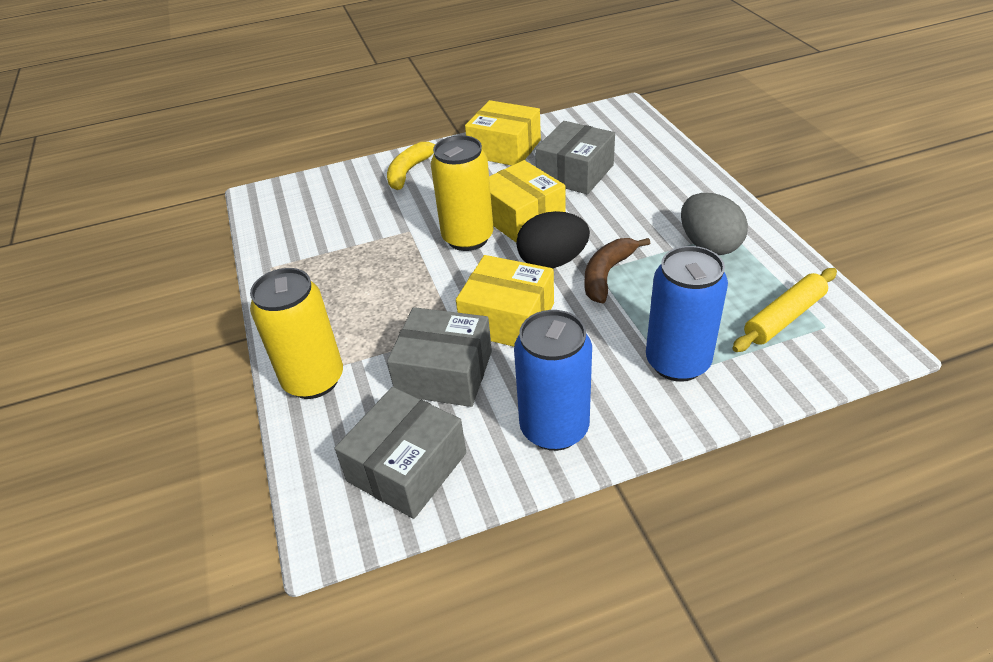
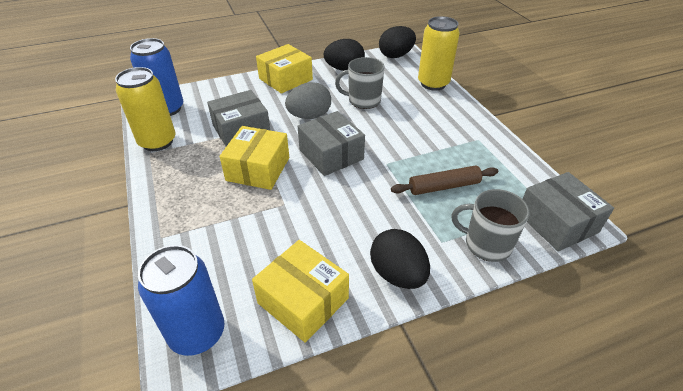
black egg: 1 -> 3
brown banana: 1 -> 0
brown rolling pin: 0 -> 1
grey mug: 0 -> 2
yellow banana: 1 -> 0
yellow rolling pin: 1 -> 0

